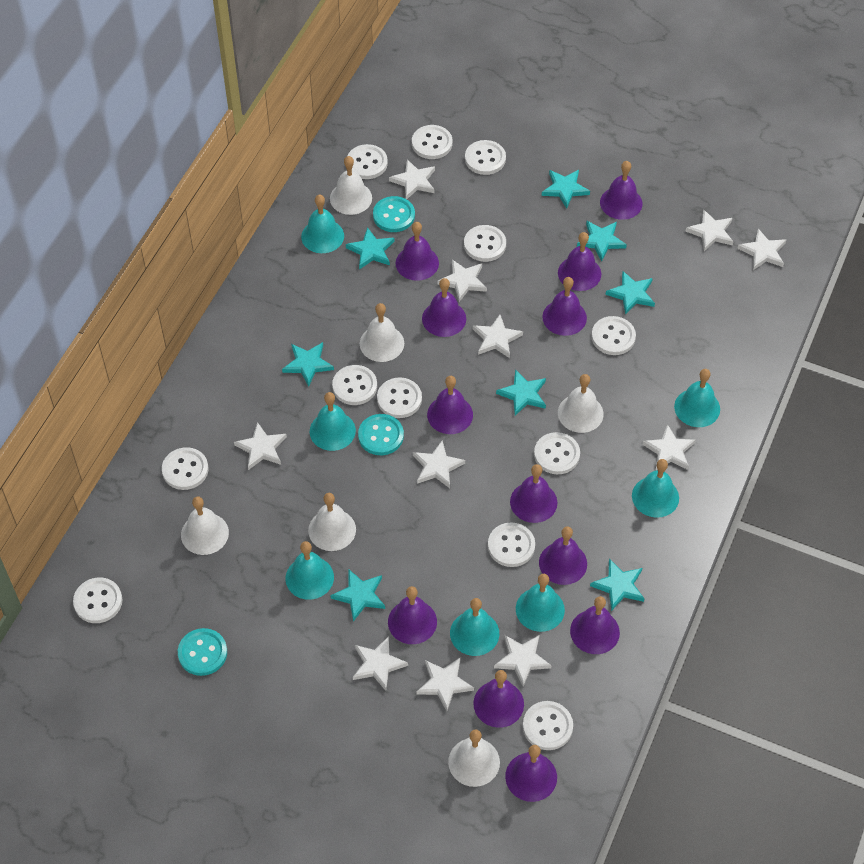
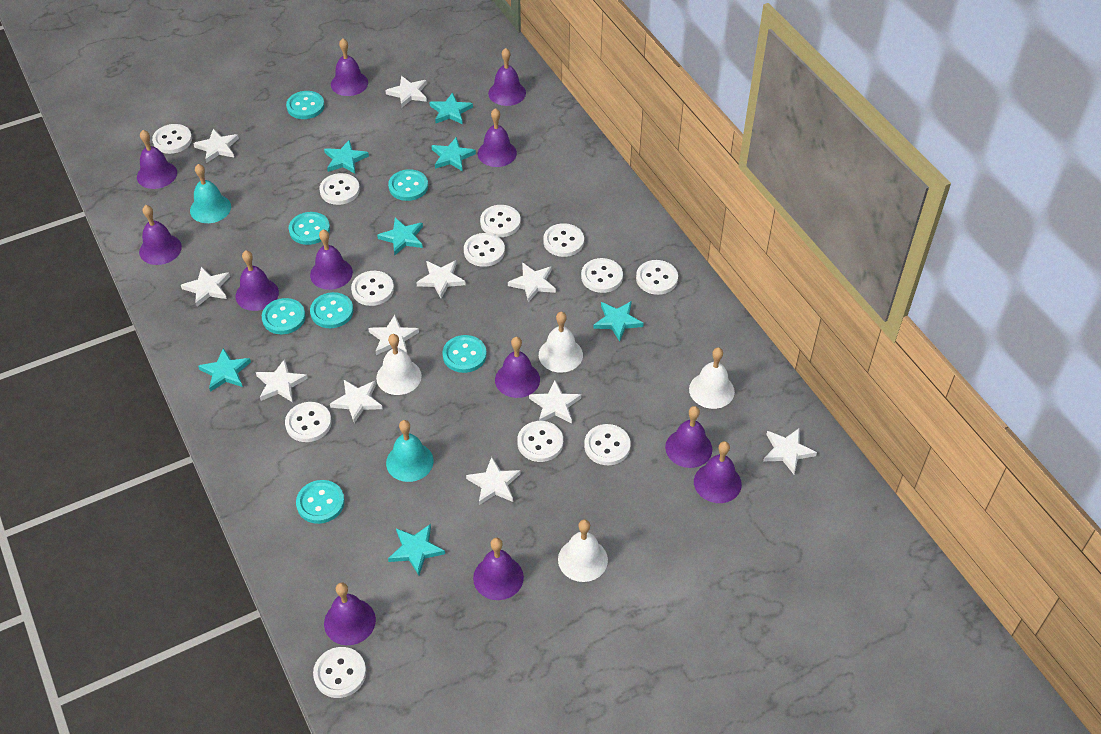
turquoise bell: 7 -> 2
turquoise button: 3 -> 7
turquoise star: 8 -> 7
white bell: 6 -> 4

